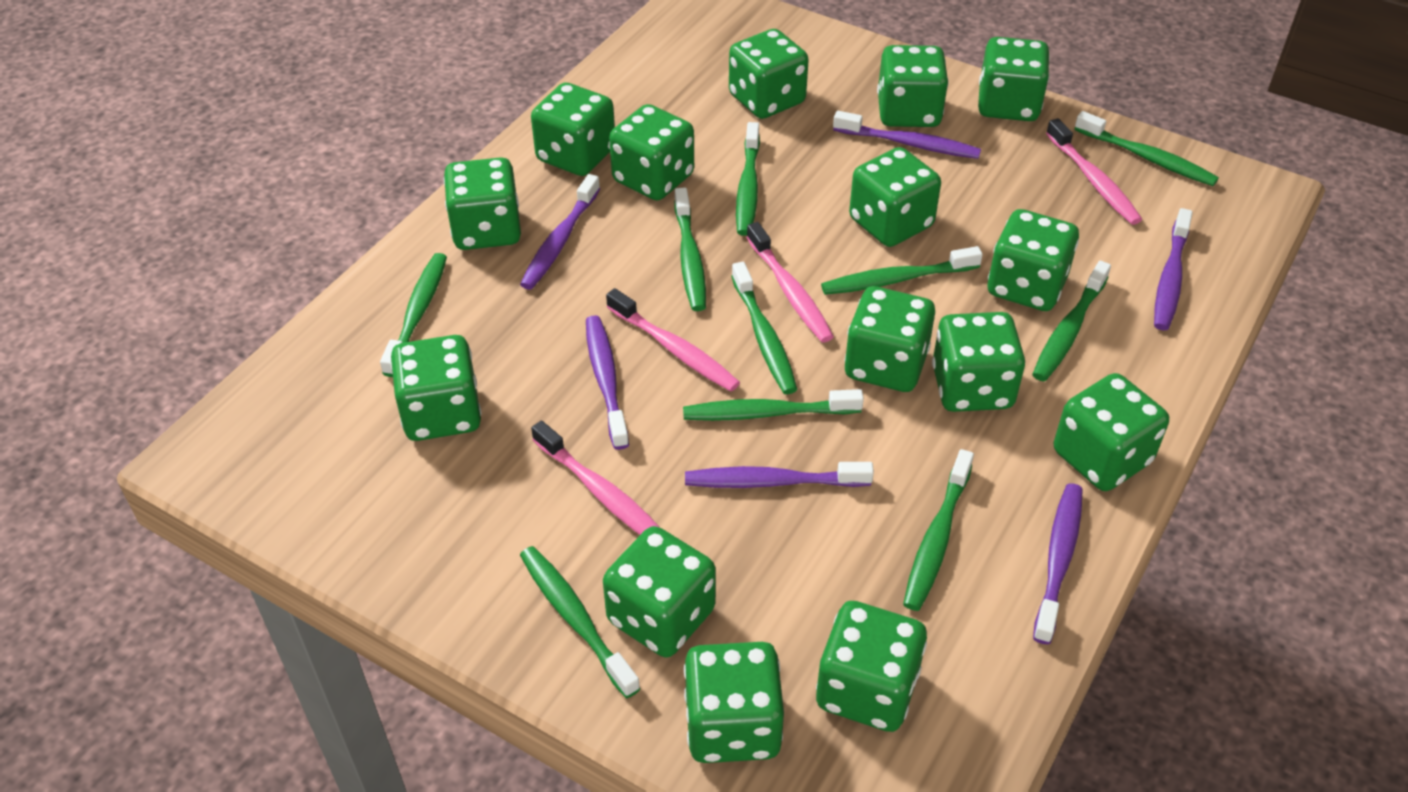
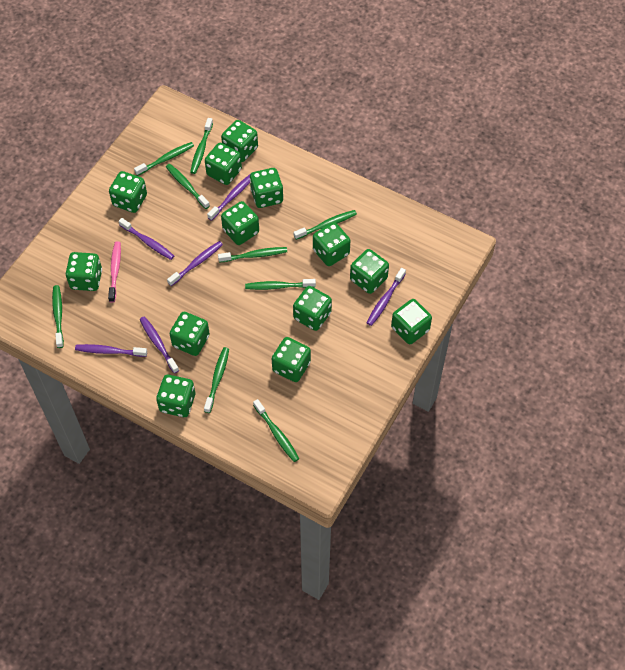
green dice: 15 -> 13
green toothbrush: 10 -> 9
pink toothbrush: 4 -> 1

